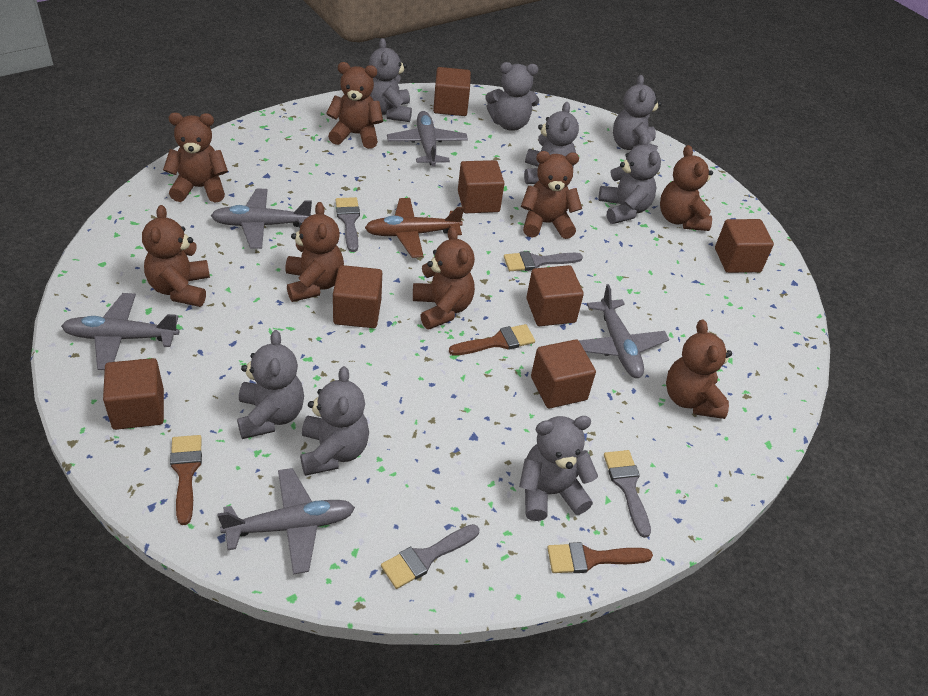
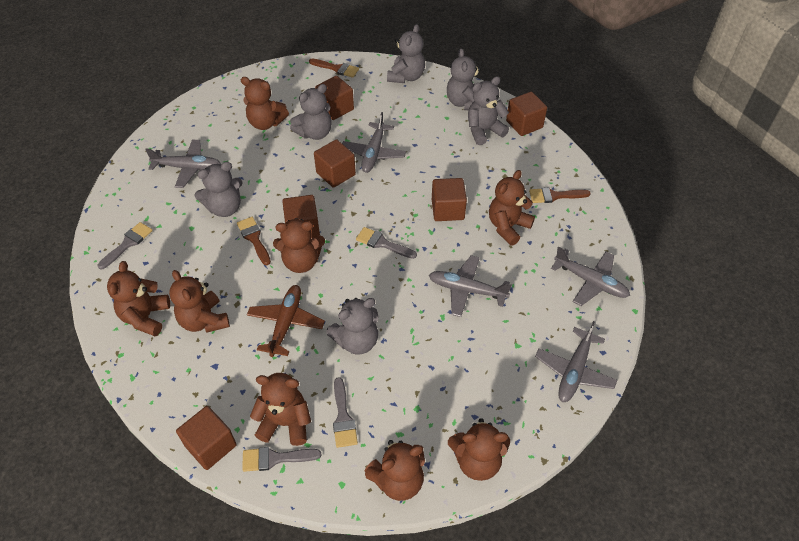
brown cube: 7 -> 6
grey teddy bear: 8 -> 6

